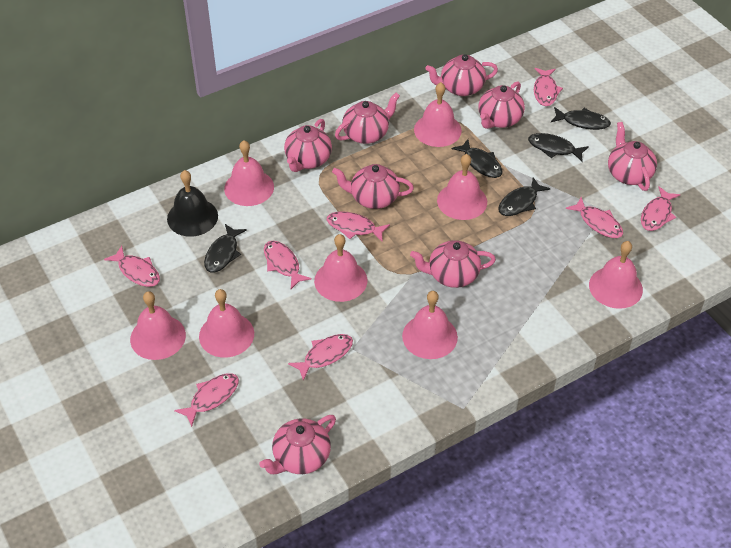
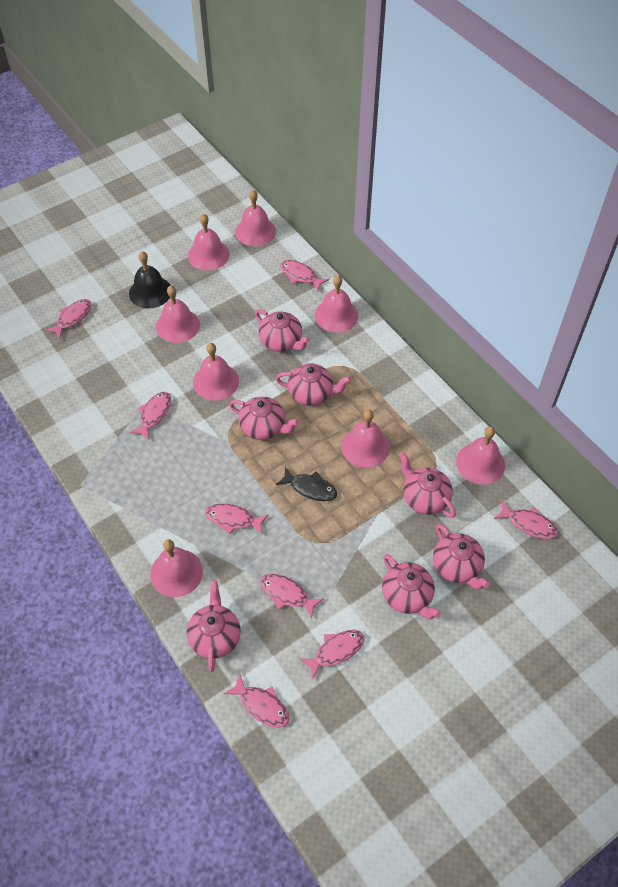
black fish: 5 -> 1
pink teapot: 8 -> 7

